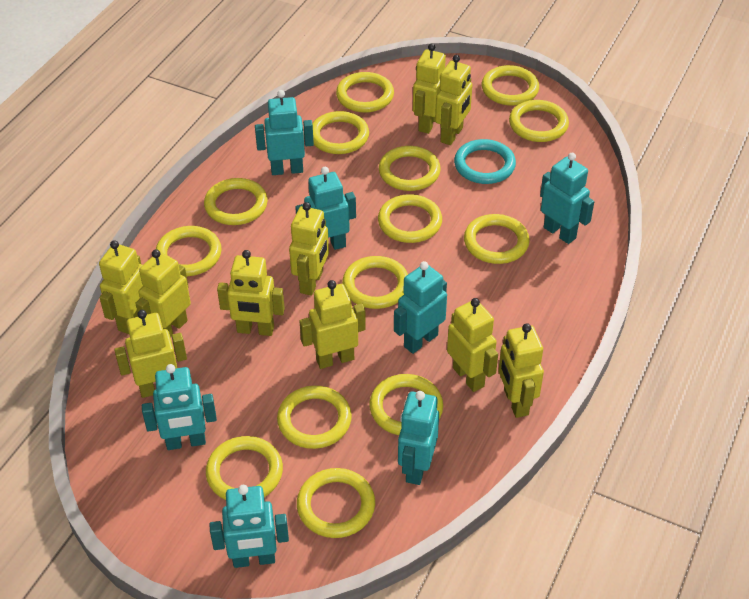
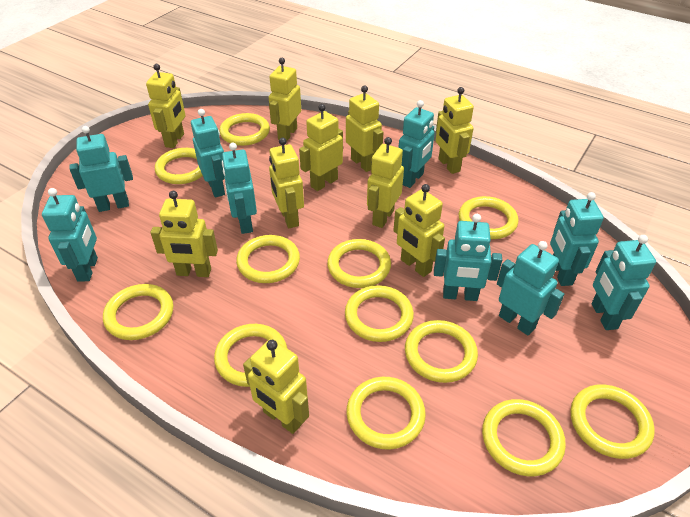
turquoise ring: 1 -> 0
turquoise robot: 7 -> 9
yellow ring: 14 -> 12

